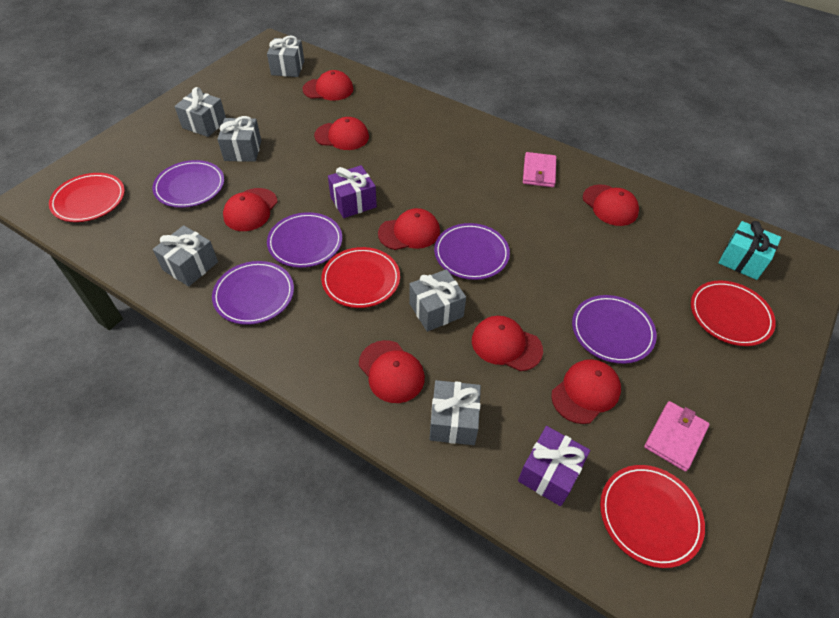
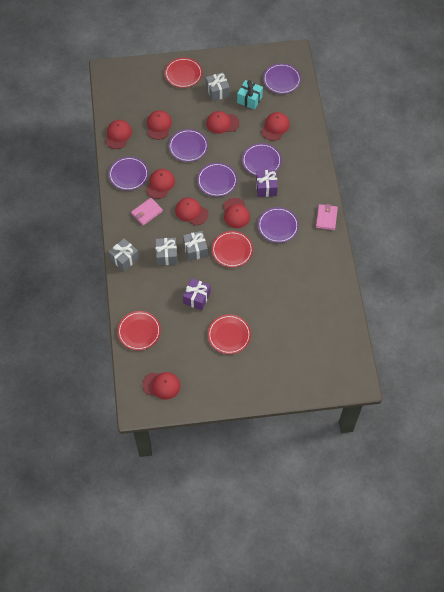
grey gift: 6 -> 4
purple plate: 5 -> 6

